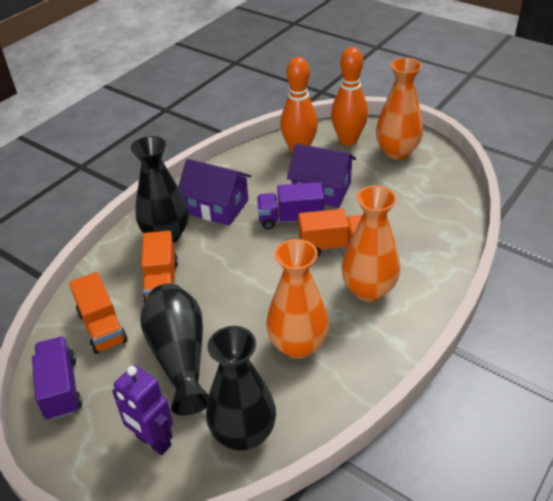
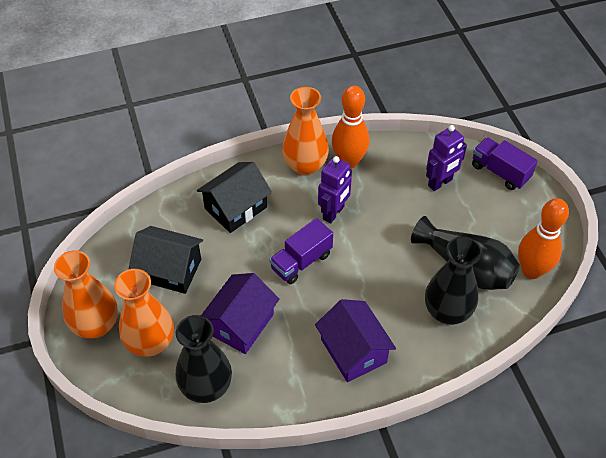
black house: 0 -> 2
orange truck: 3 -> 0
purple robot: 1 -> 2

